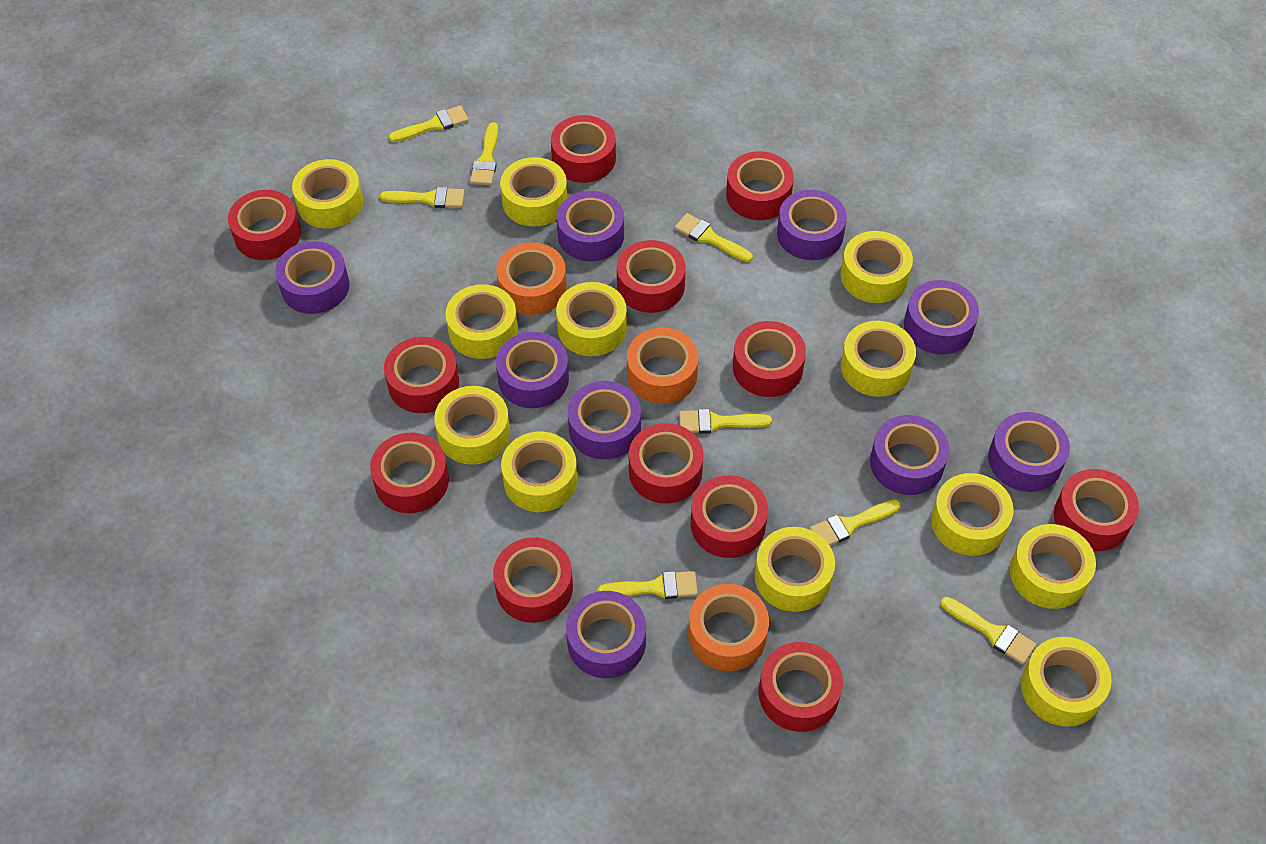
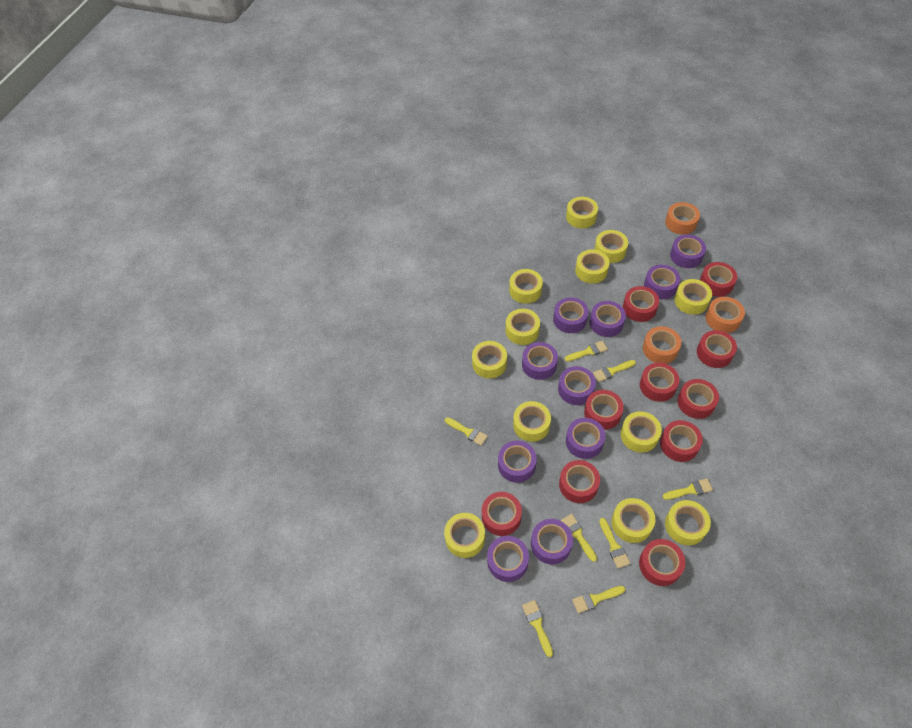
purple tape: 9 -> 10
red tape: 12 -> 10

